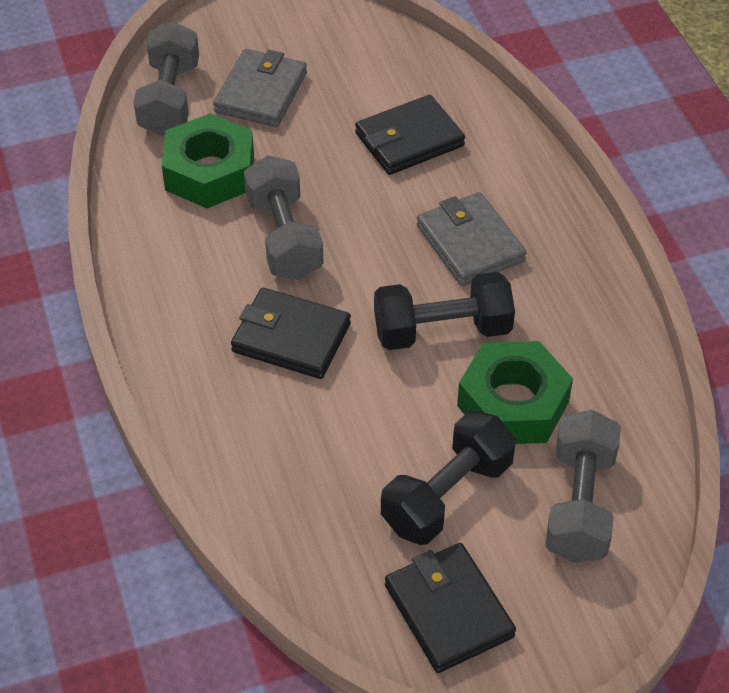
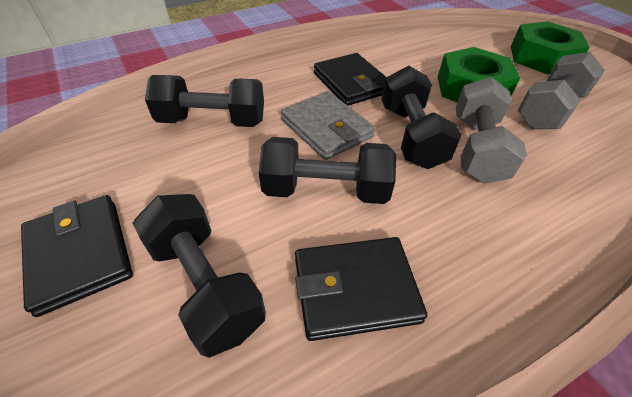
black dumbbell: 2 -> 4
grey dumbbell: 3 -> 2
grey wallet: 2 -> 1

